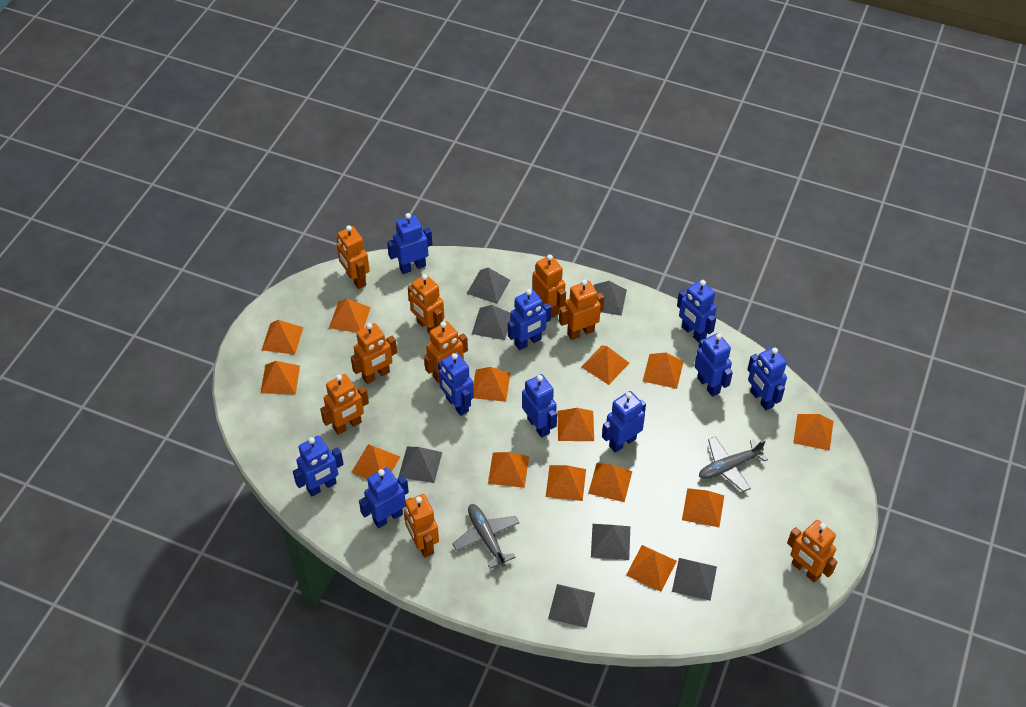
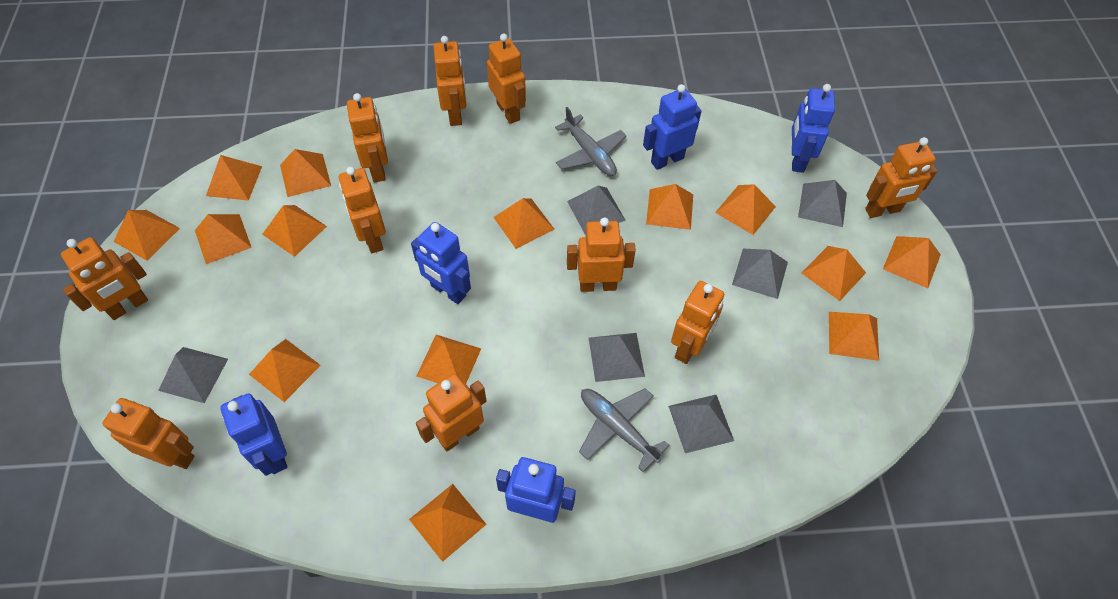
blue robot: 10 -> 5
grey pyramid: 7 -> 6
orange robot: 9 -> 10

